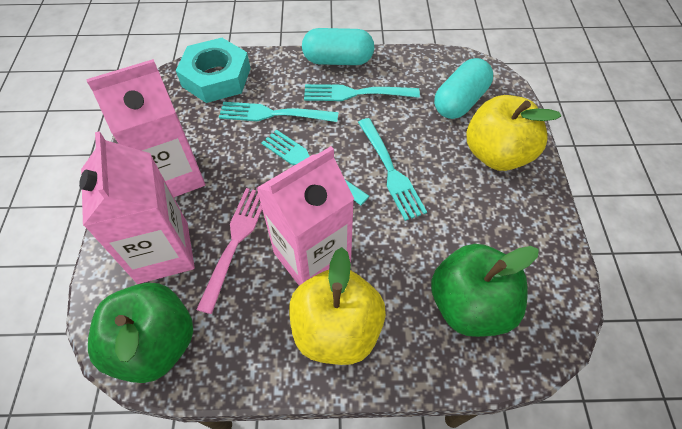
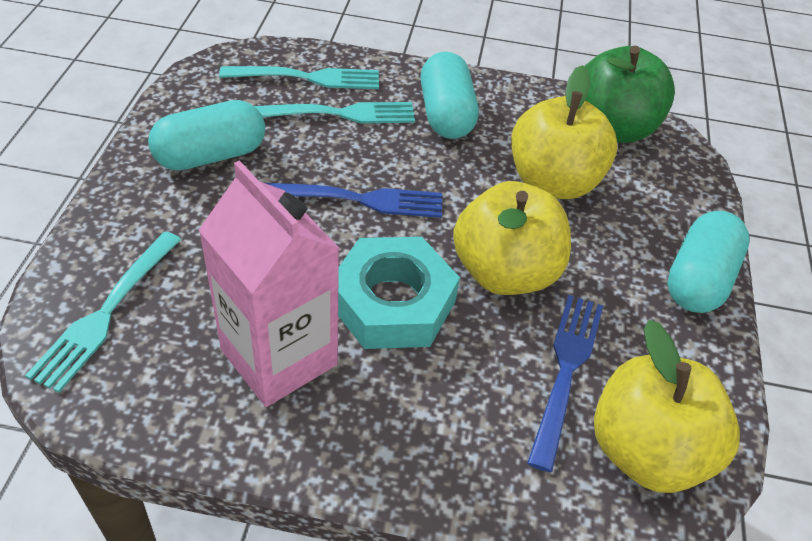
blue fork: 0 -> 2
green apple: 2 -> 1
pink carton: 3 -> 1
pink fork: 1 -> 0
turquoise capsule: 2 -> 3
turquoise fork: 4 -> 3
yellow apple: 2 -> 3

